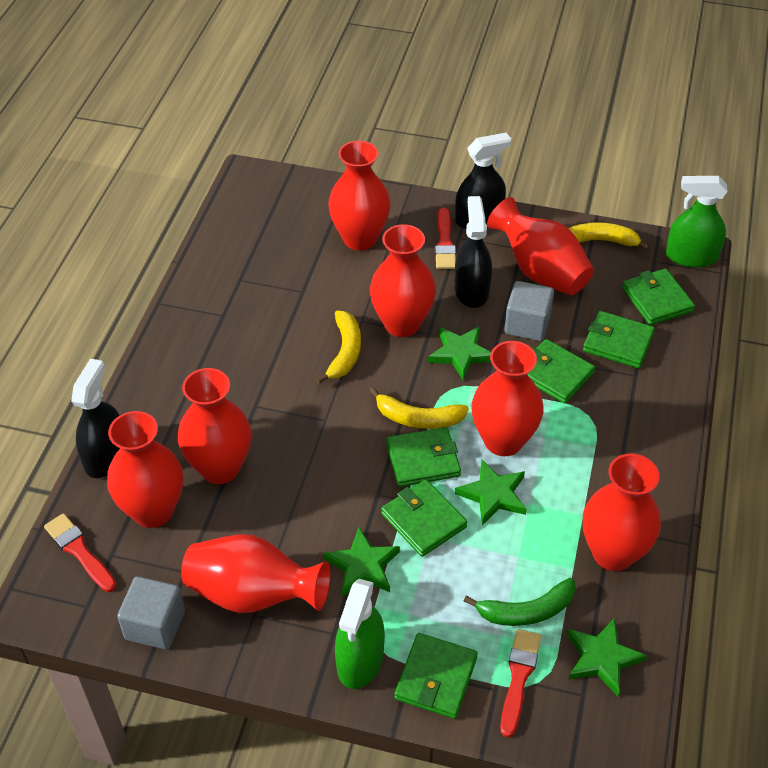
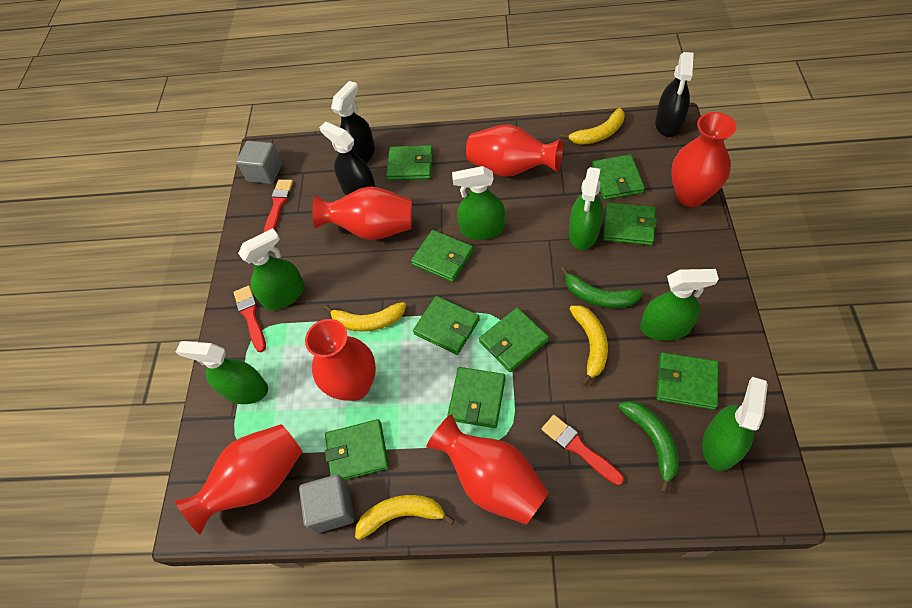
green banana: 1 -> 2
green spray bottle: 2 -> 6
green star: 4 -> 0
green wallet: 6 -> 9
red vase: 8 -> 6
yellow banana: 3 -> 4

